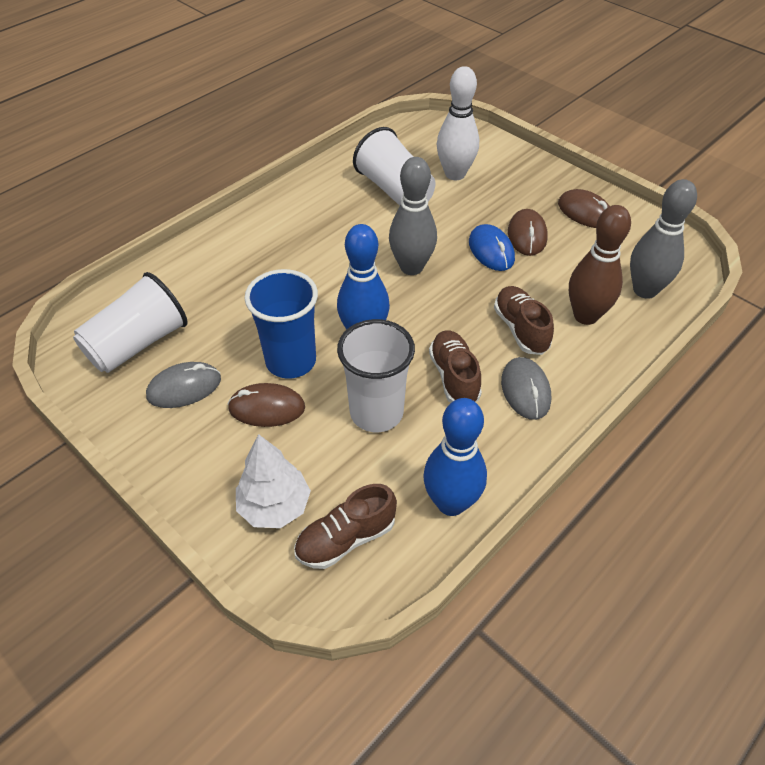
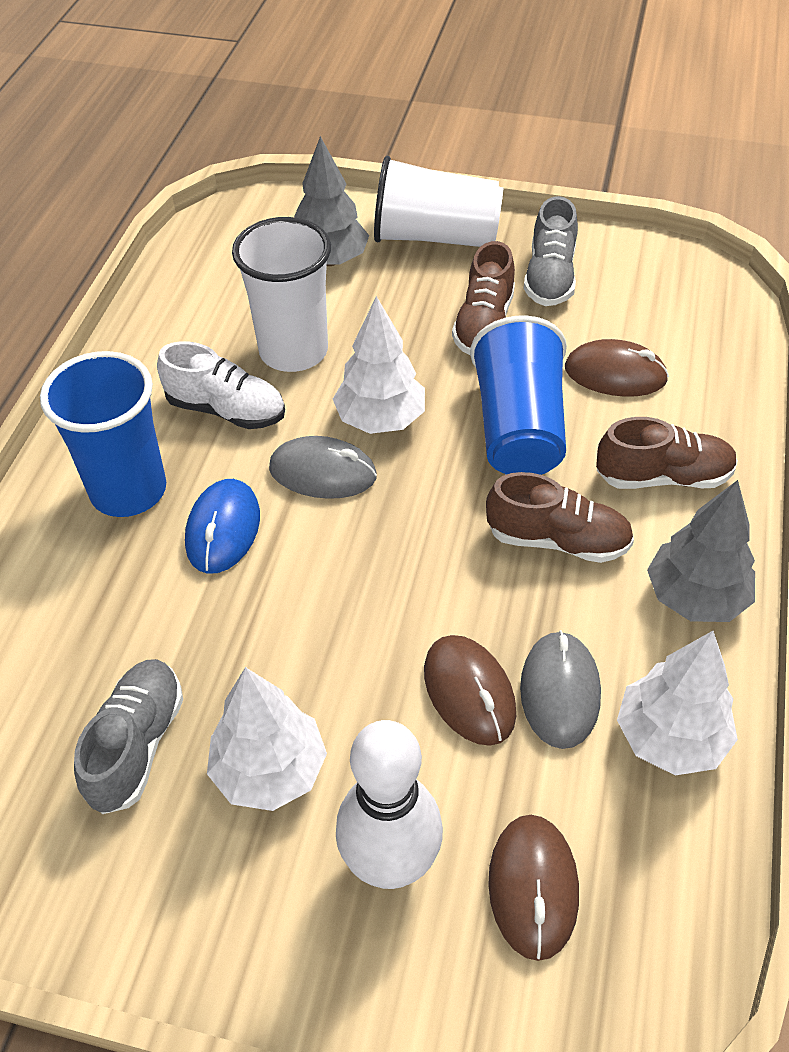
blue bowling pin: 2 -> 0
blue cup: 1 -> 2
brown bowling pin: 1 -> 0
grey bowling pin: 2 -> 0
grey shoe: 0 -> 2
grey tree: 0 -> 2
white cup: 3 -> 2
white shoe: 0 -> 1
white tree: 1 -> 3

